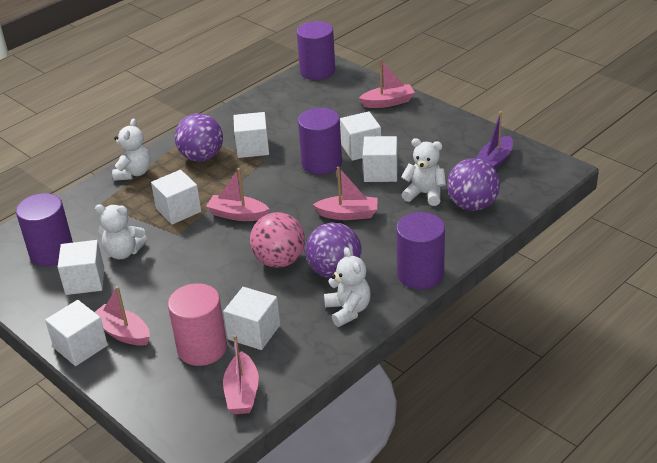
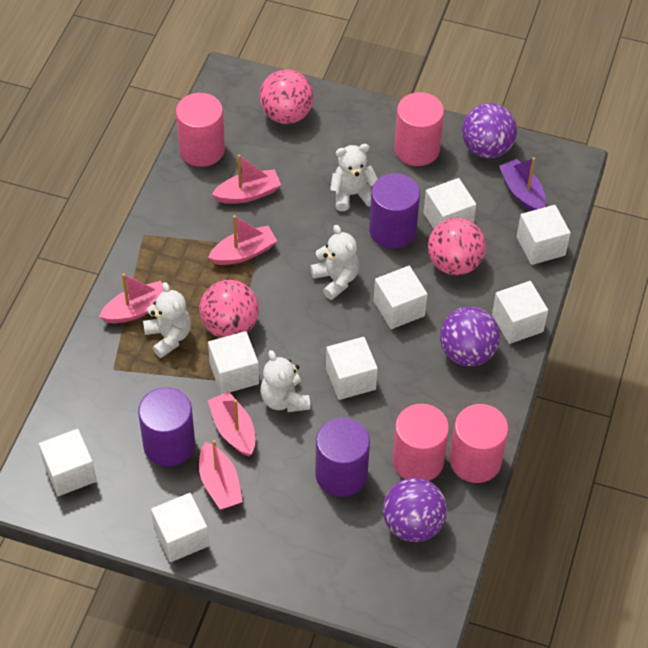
pink ball: 1 -> 3
pink cylinder: 1 -> 4
purple cylinder: 4 -> 3
white cube: 7 -> 8

